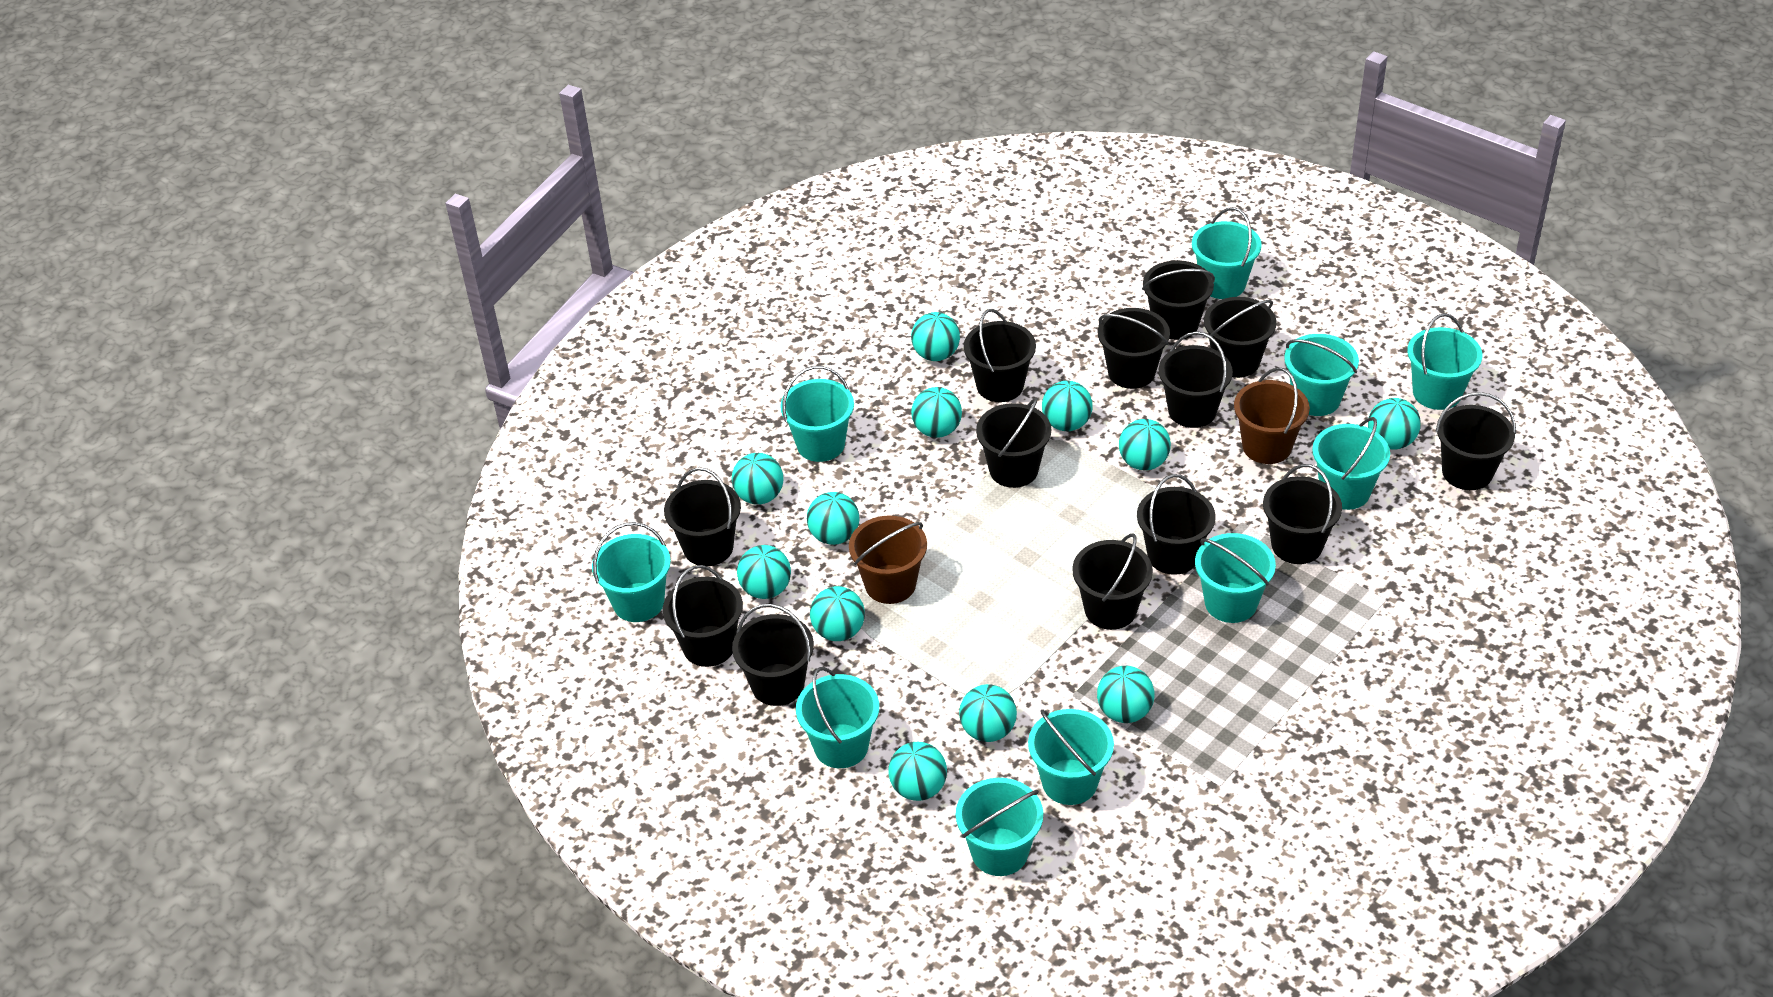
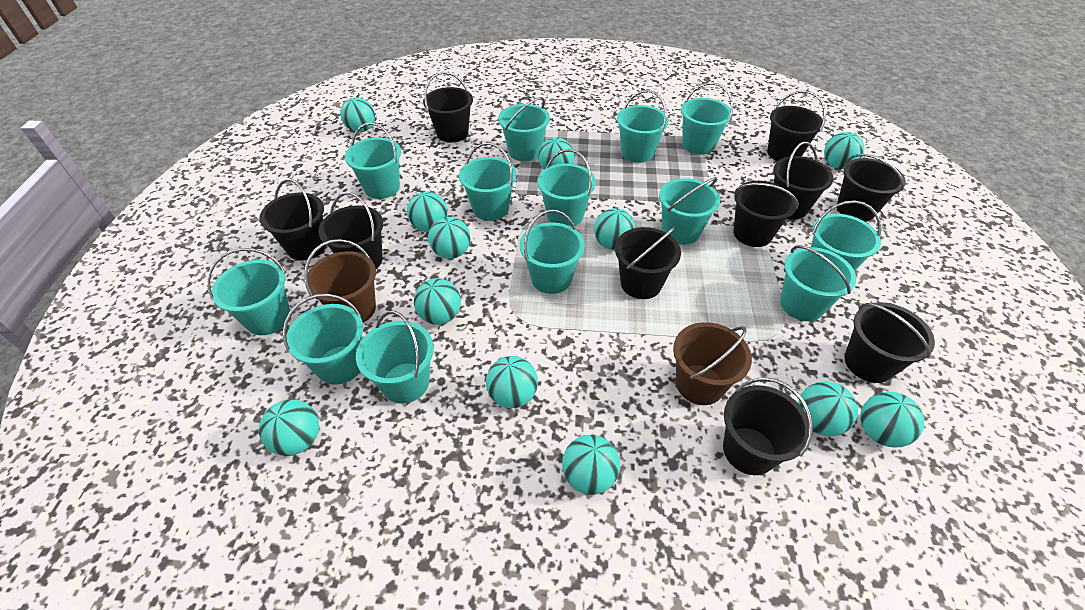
black bucket: 13 -> 10
turquoise bucket: 10 -> 13

